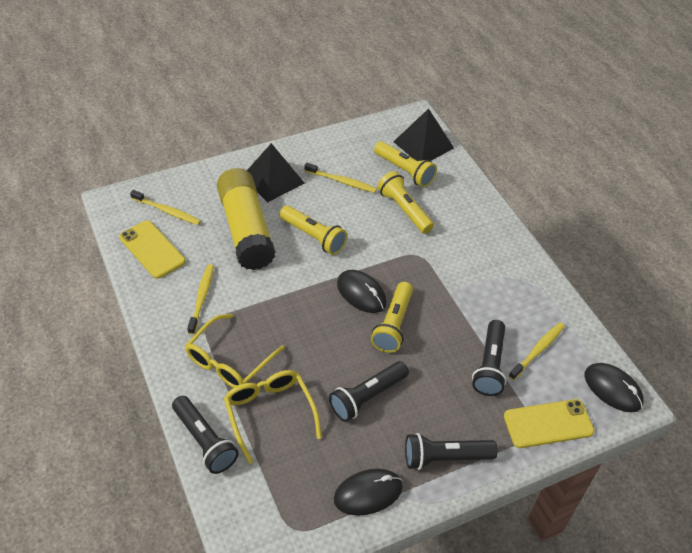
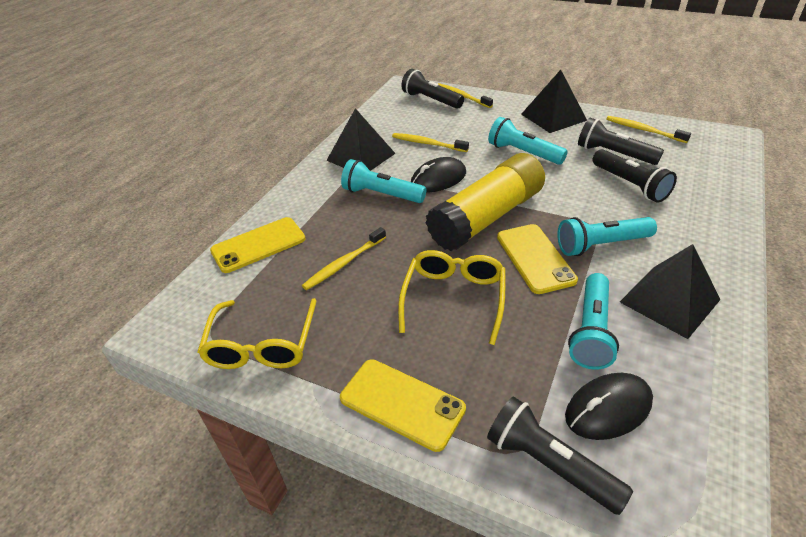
black mouse: 3 -> 2
black pyramid: 2 -> 3
turquoise flashlight: 0 -> 4
yellow flashlight: 4 -> 0
yellow phone: 2 -> 3

